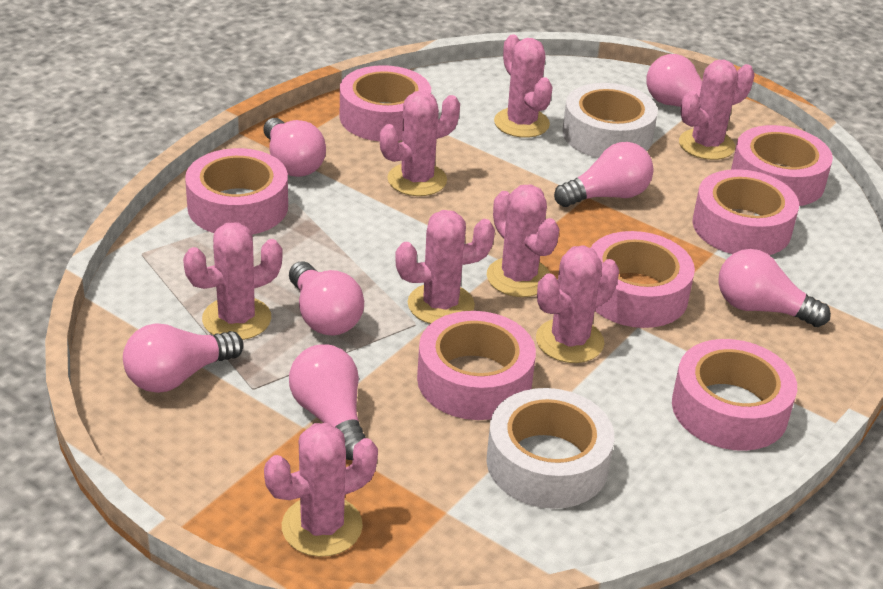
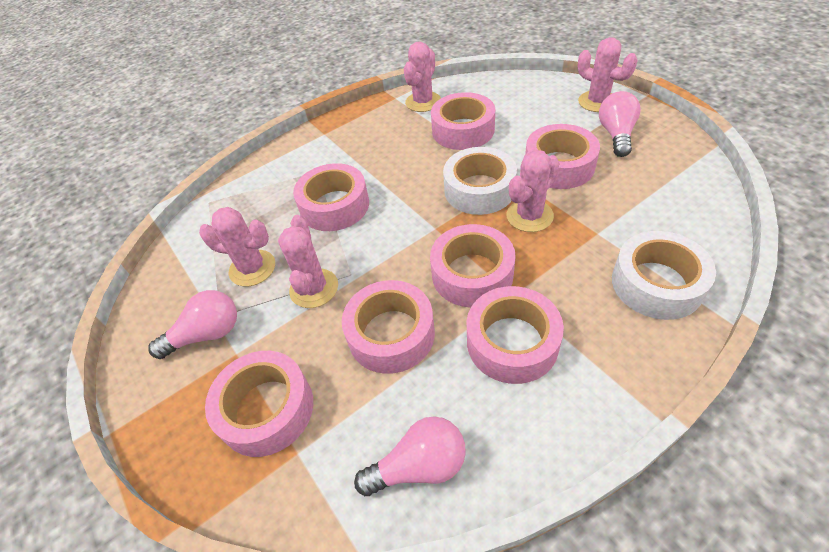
pink cactus: 8 -> 5
pink light bulb: 7 -> 3

